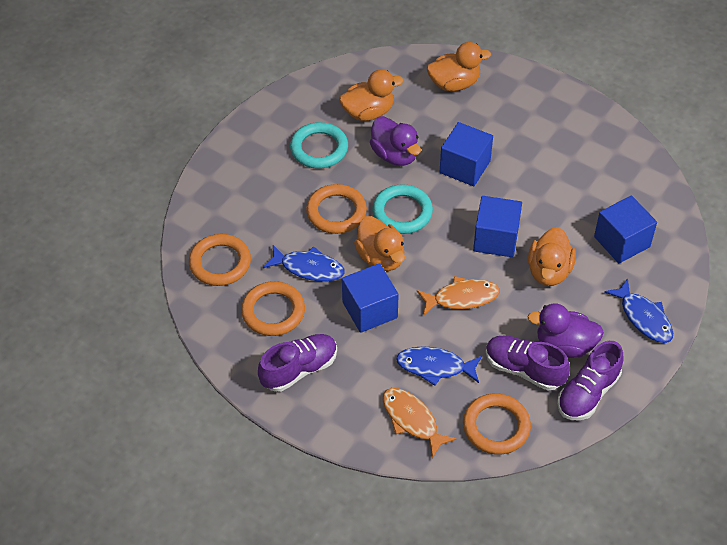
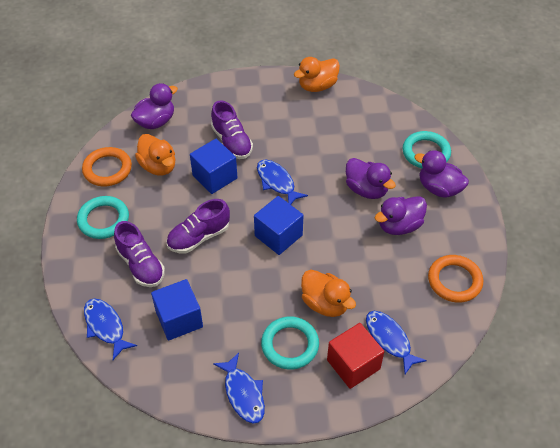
blue cube: 4 -> 3
blue fish: 3 -> 4
orange duck: 4 -> 3
orange fish: 2 -> 0
orange ring: 4 -> 2
purple duck: 2 -> 4
red cube: 0 -> 1
turquoise ring: 2 -> 3

